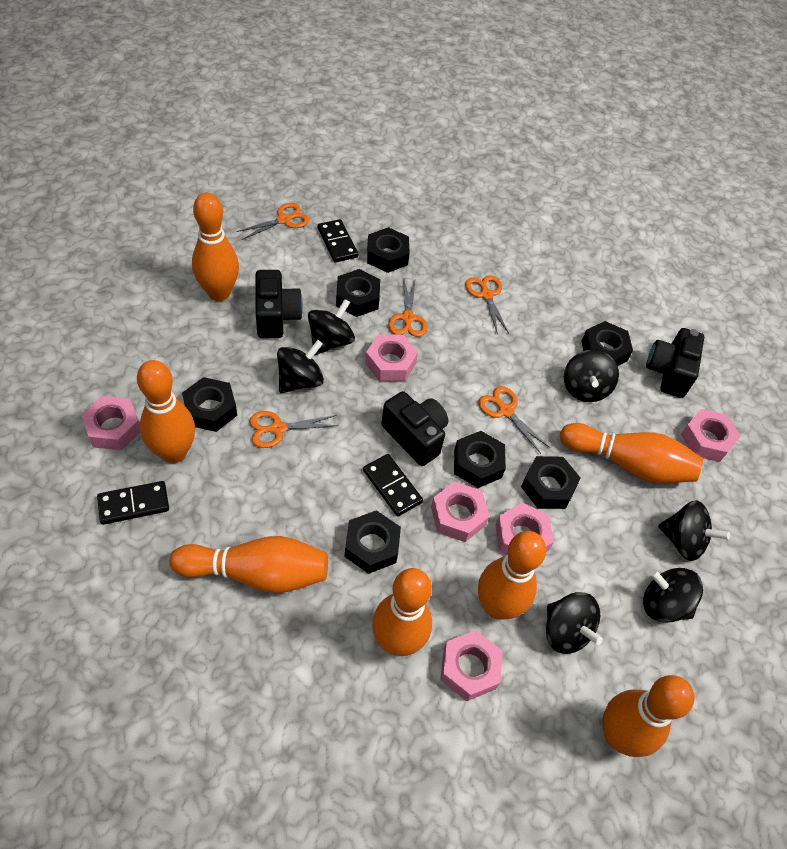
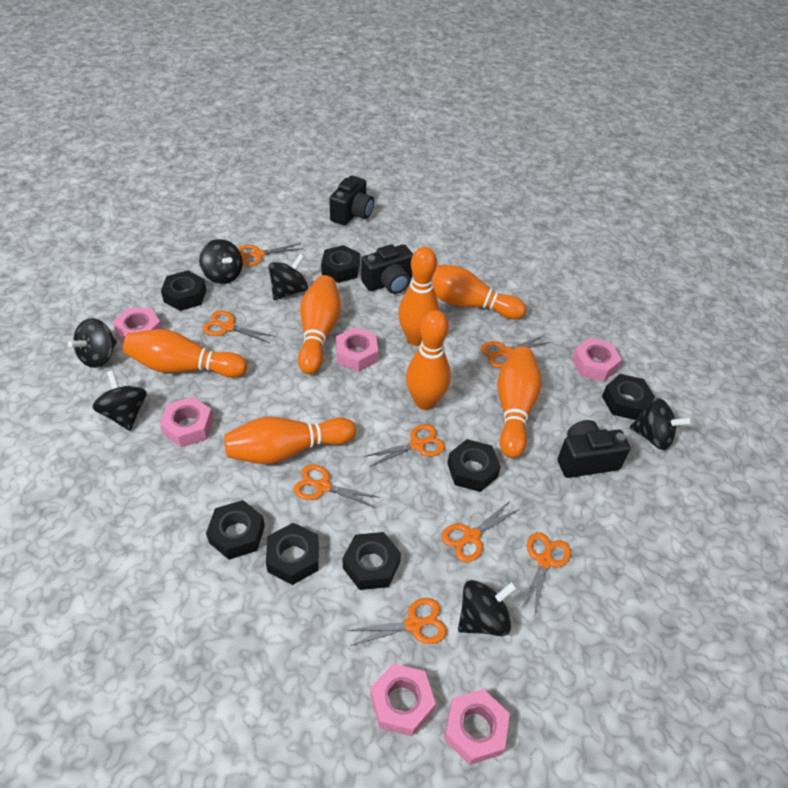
black domino: 3 -> 0
orange scissors: 5 -> 8

